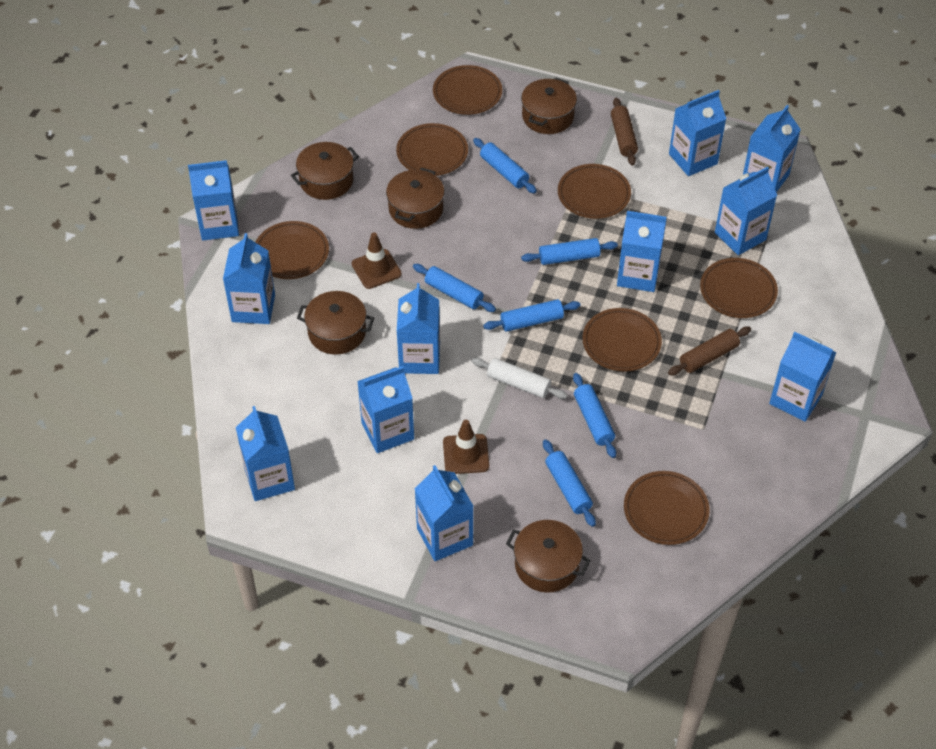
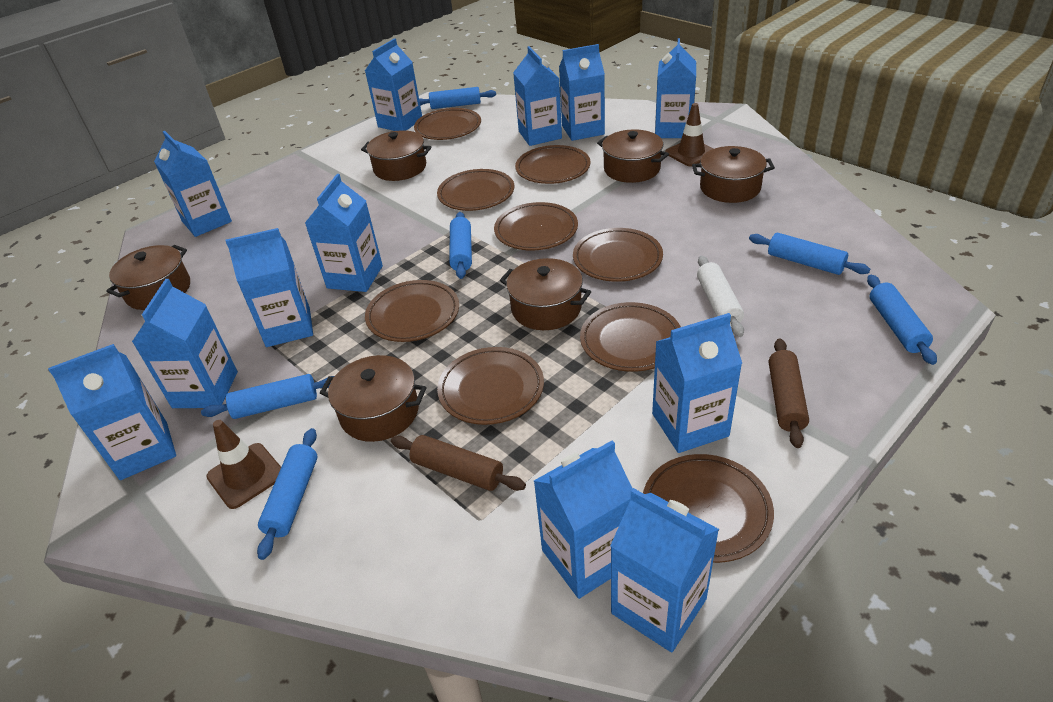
blue carton: 11 -> 12
brown plate: 7 -> 9
brown pot: 5 -> 6

